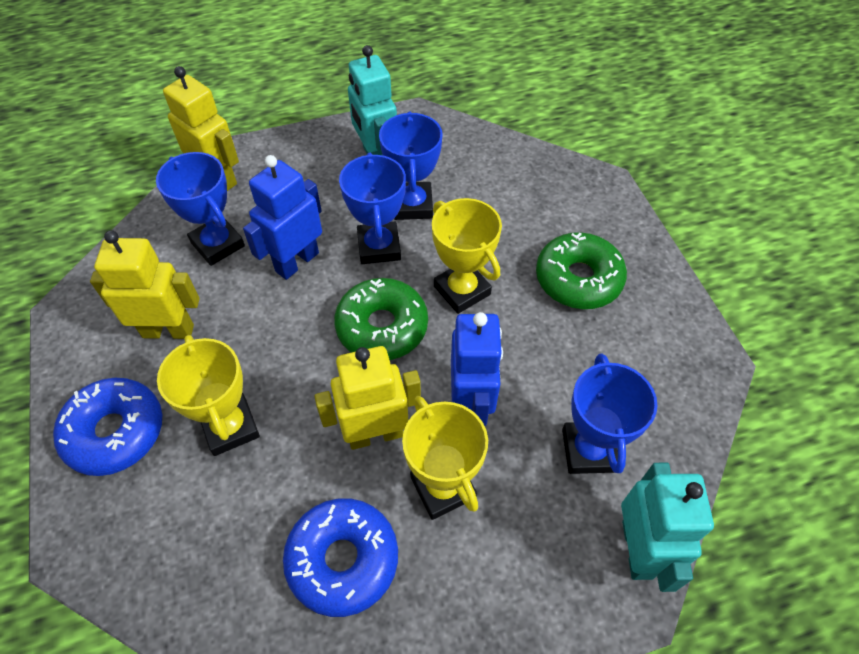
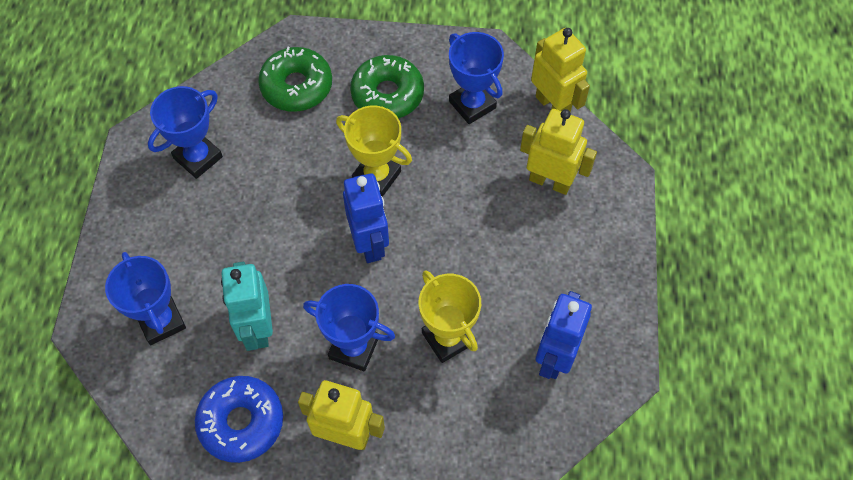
blue donut: 2 -> 1
turquoise robot: 2 -> 1
yellow trophy: 3 -> 2

